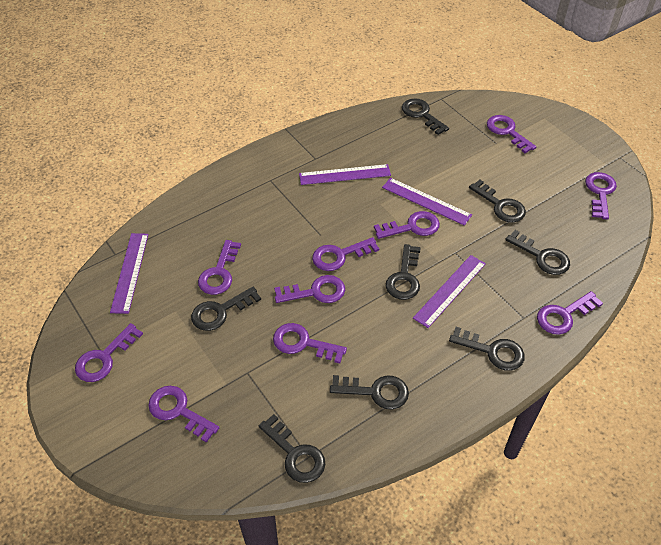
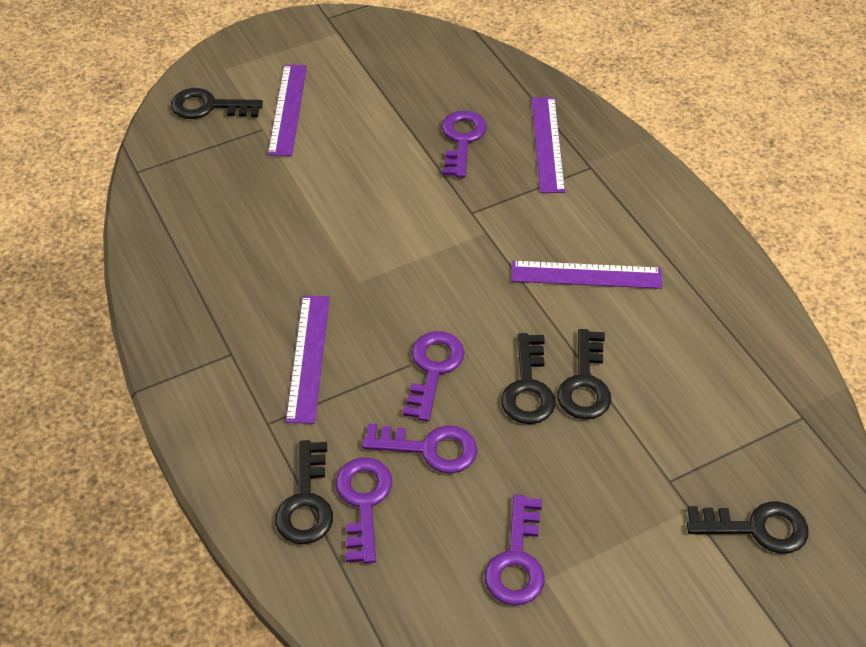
black key: 8 -> 5
purple key: 10 -> 5

